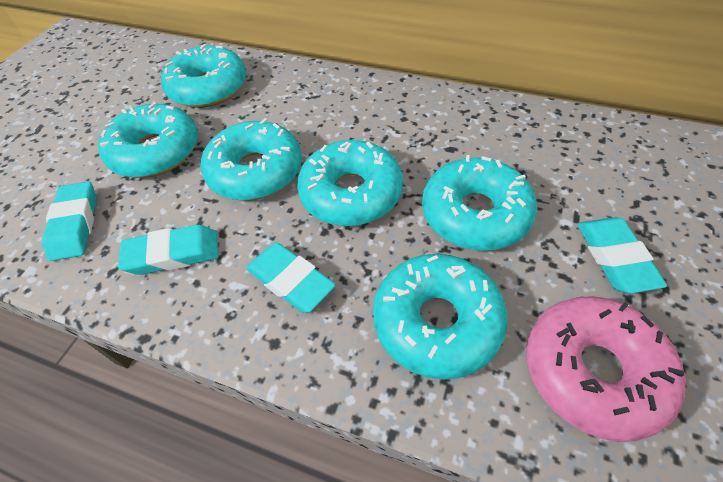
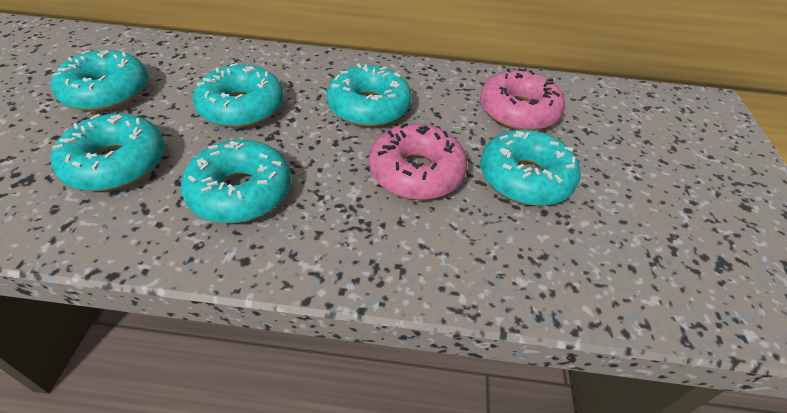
pink donut: 1 -> 2
turquoise eraser: 4 -> 0

